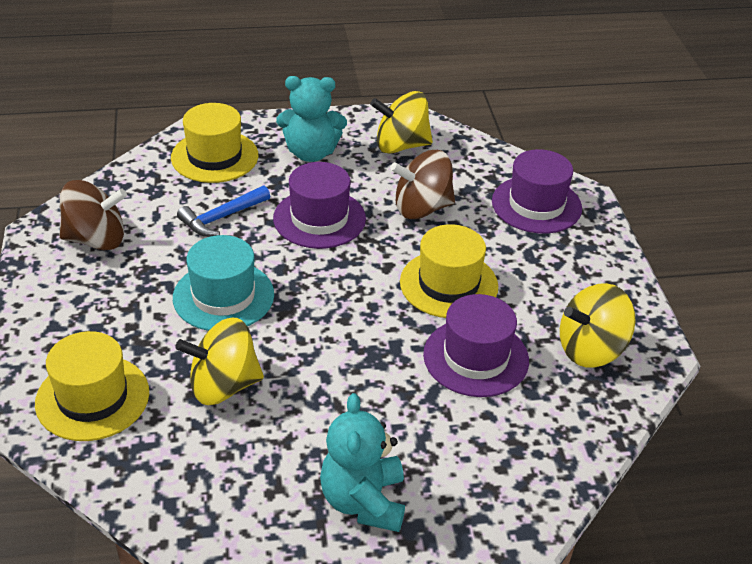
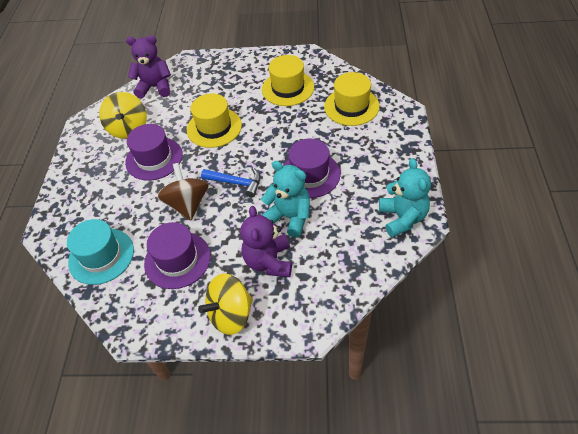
brown spinning top: 2 -> 1
purple teddy bear: 0 -> 2
yellow spinning top: 3 -> 2

